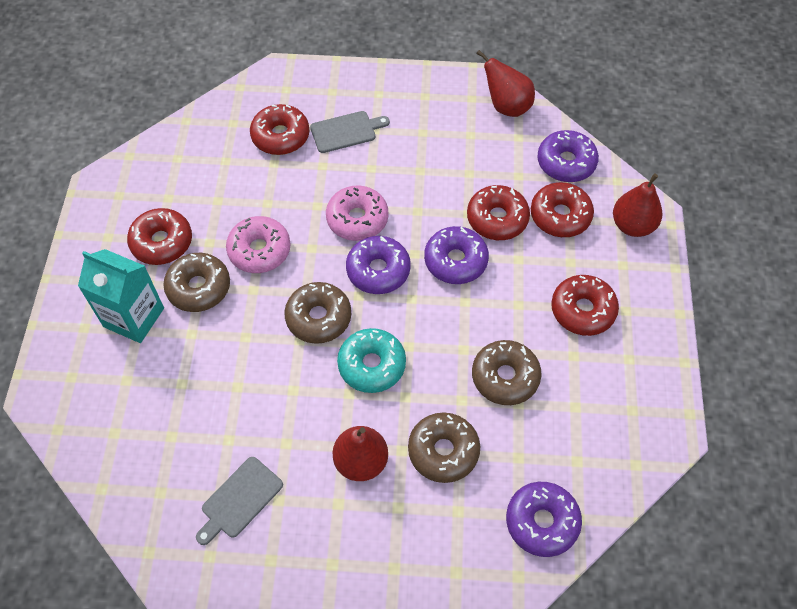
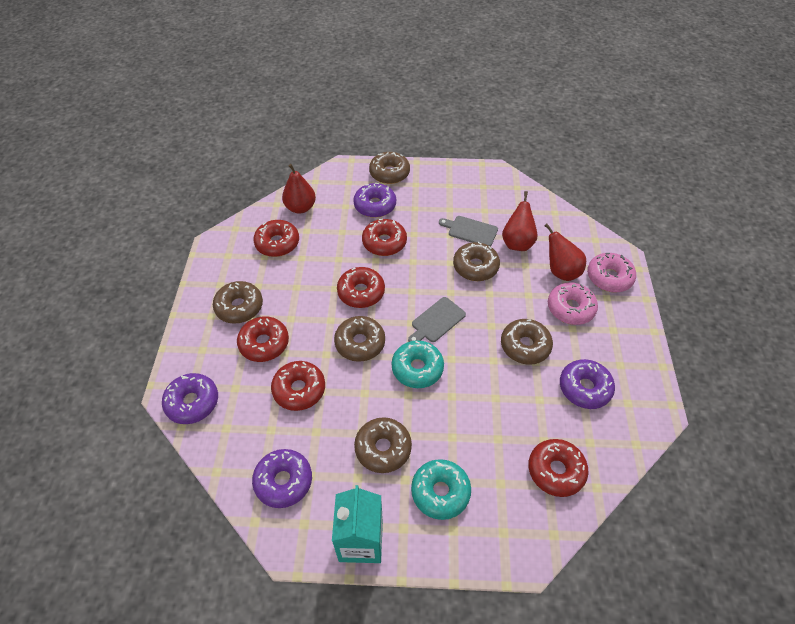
brown donut: 4 -> 6
red donut: 5 -> 6
turquoise donut: 1 -> 2

